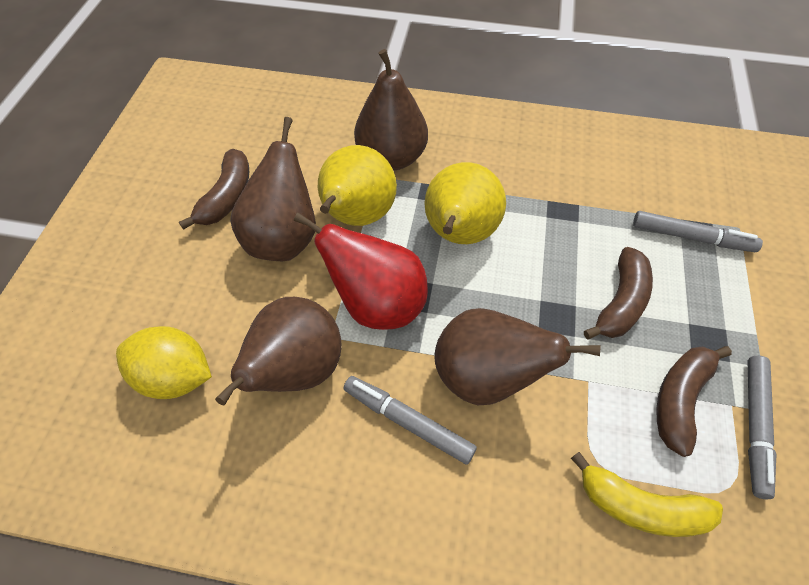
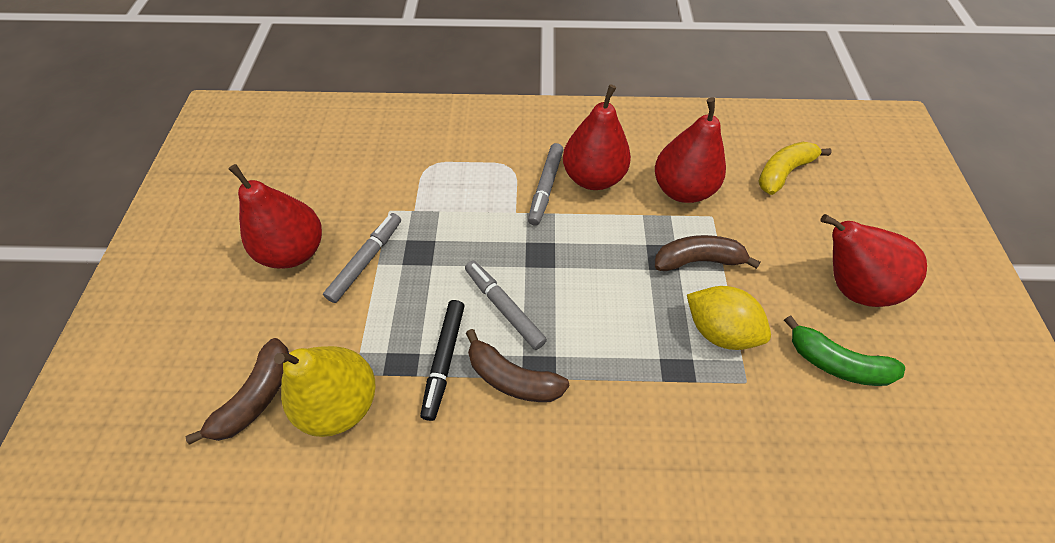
black marker: 0 -> 1
brown pear: 4 -> 0
green banana: 0 -> 1
red pear: 1 -> 4
yellow pear: 2 -> 1

